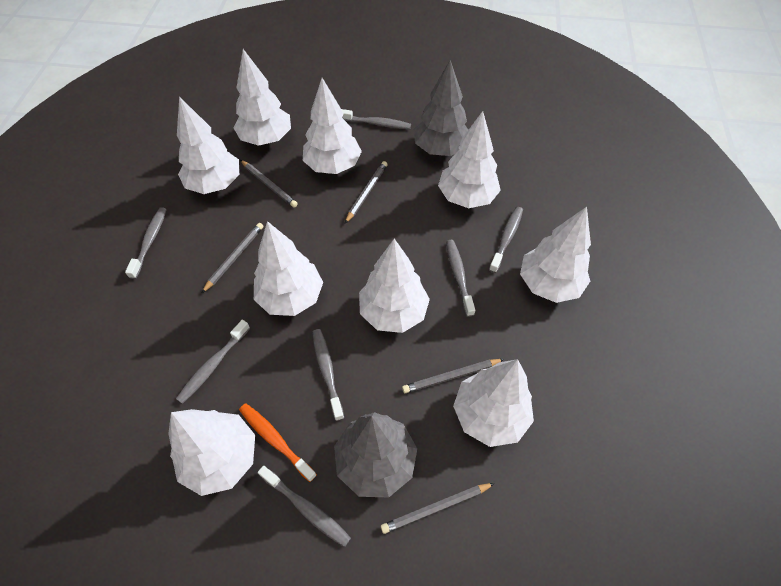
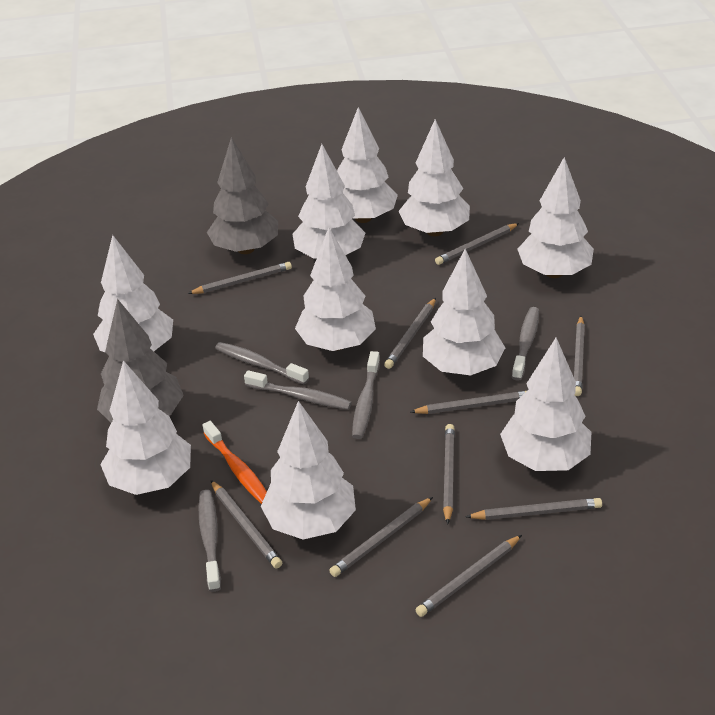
grey pencil: 5 -> 10
grey toothbrush: 7 -> 5
white tree: 9 -> 10

